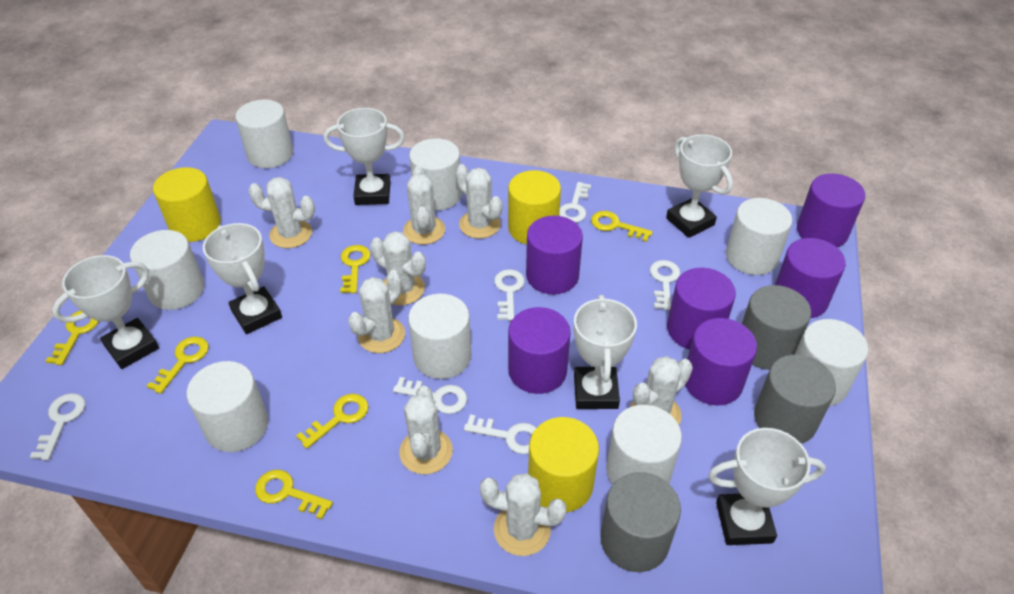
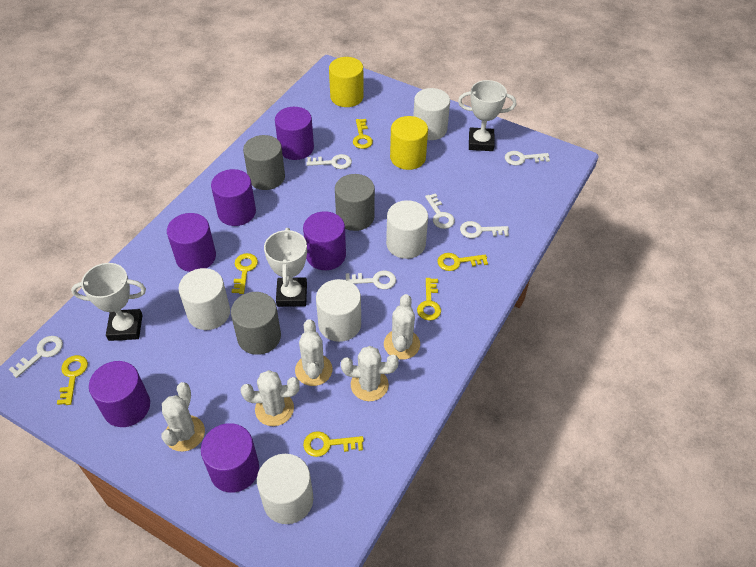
white cactus: 8 -> 5
white cylinder: 8 -> 5
white trophy: 6 -> 3
yellow cylinder: 3 -> 2

